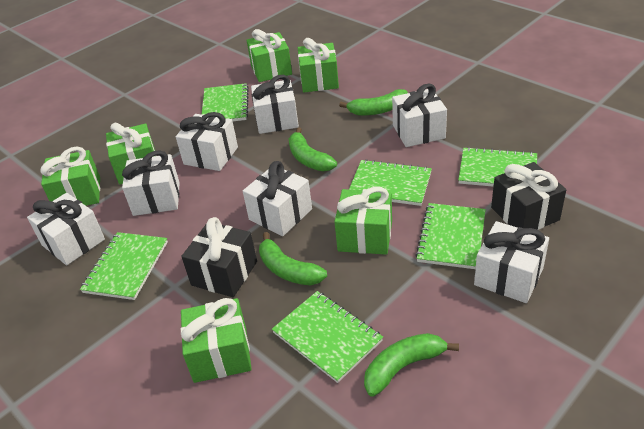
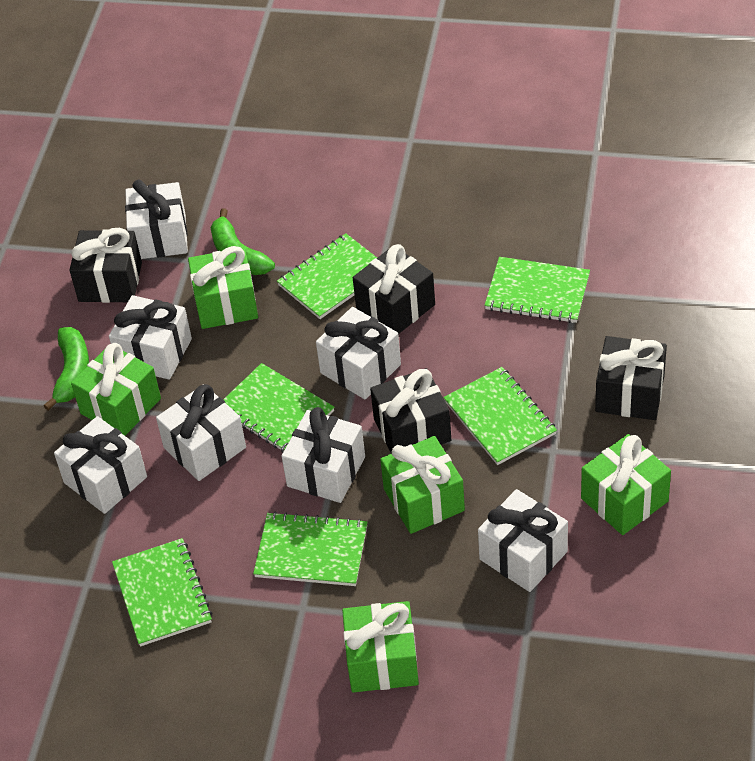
black gift: 2 -> 4
green banana: 4 -> 2
green gift: 6 -> 5

